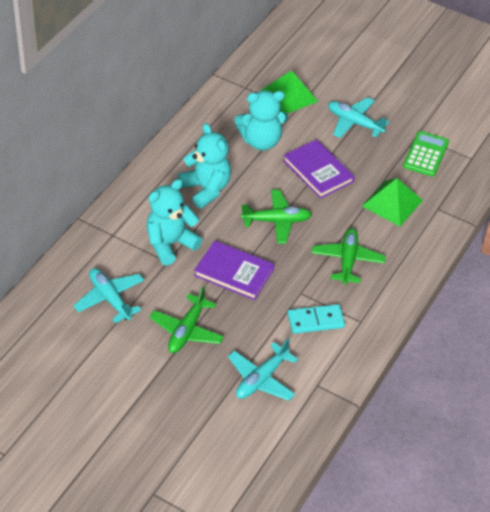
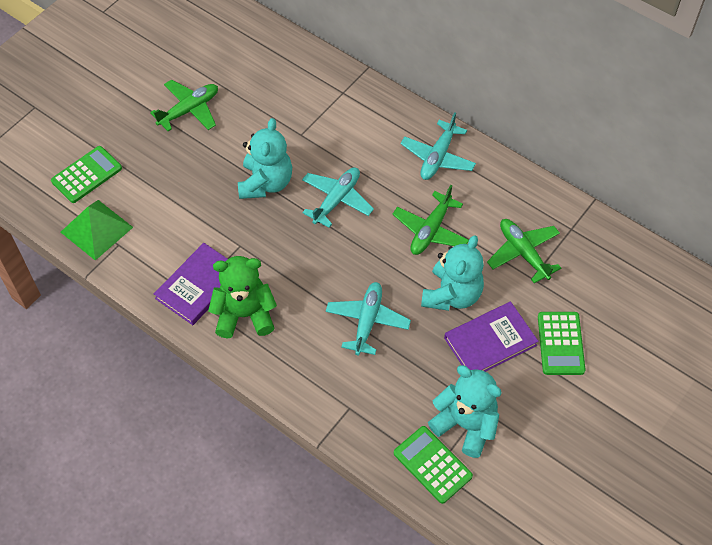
green calculator: 1 -> 3
green pyramid: 2 -> 1
green teddy bear: 0 -> 1
turquoise domino: 1 -> 0

